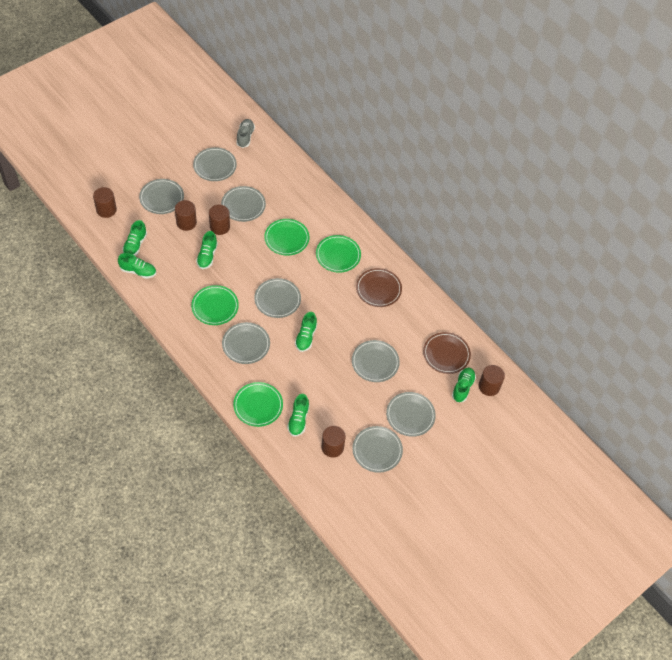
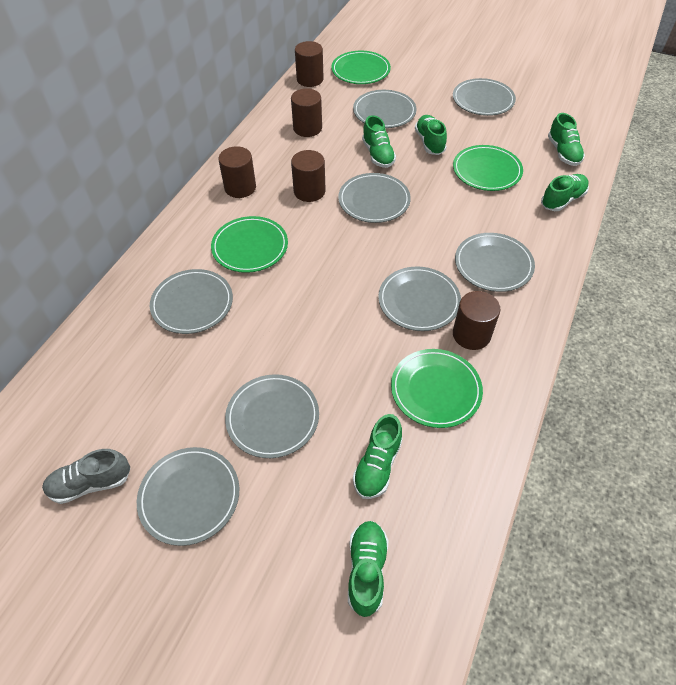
brown plate: 2 -> 0

